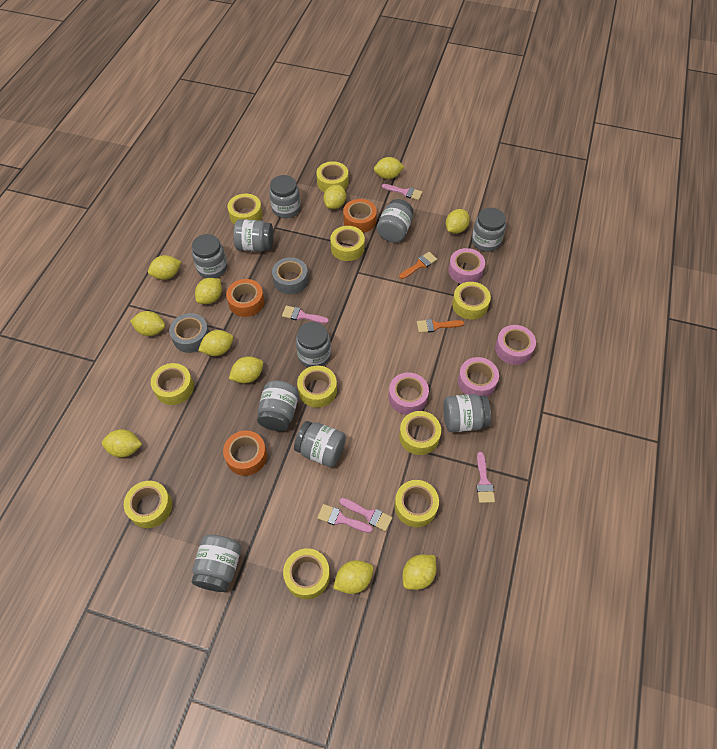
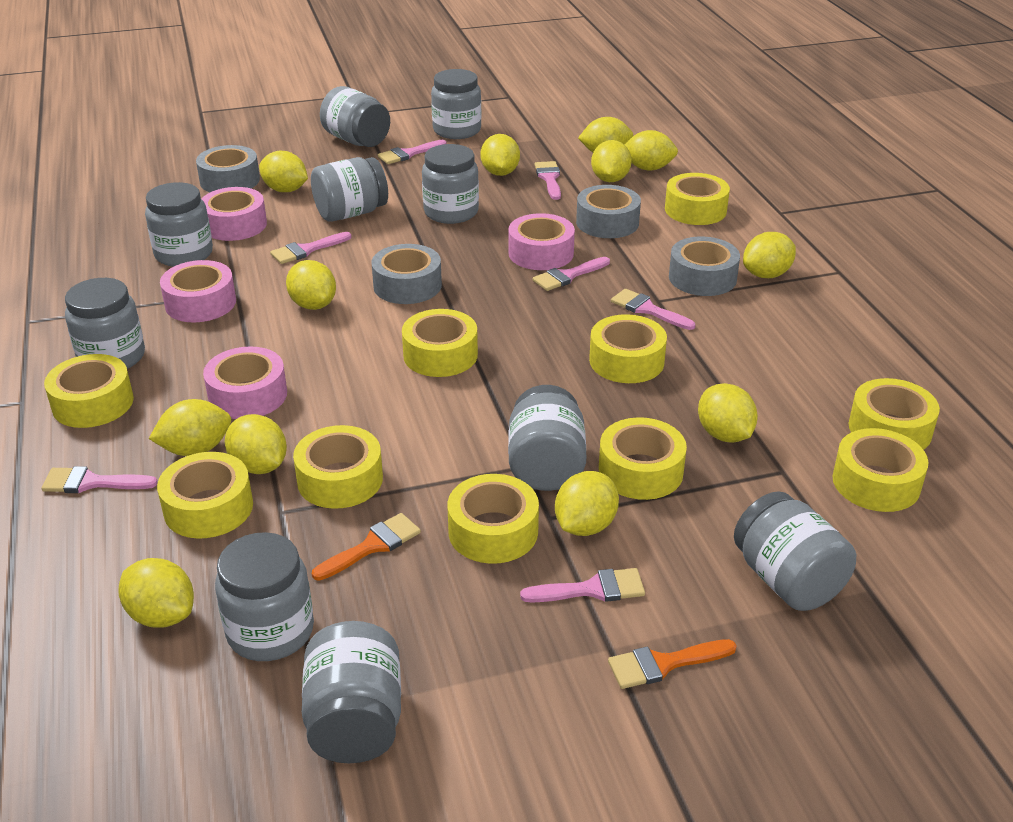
grey tape: 2 -> 4
orange tape: 3 -> 0
pink brush: 5 -> 7
yellow lemon: 11 -> 12

